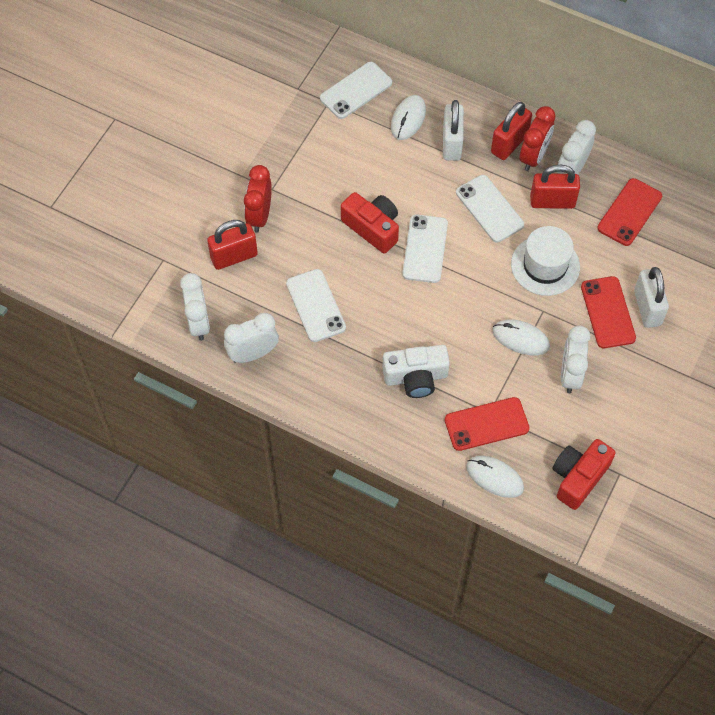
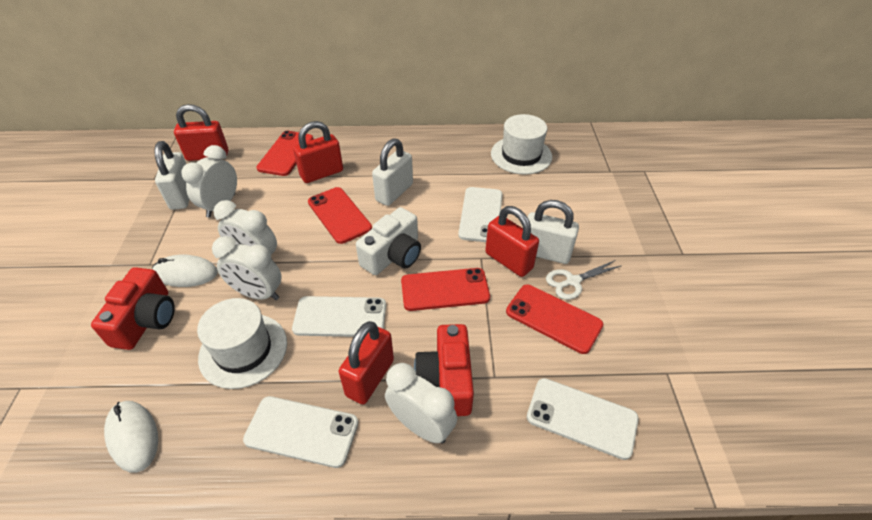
red clock: 2 -> 0
red padlock: 3 -> 4
red phone: 3 -> 4
white hat: 1 -> 2
white mouse: 3 -> 2
white padlock: 2 -> 3
white scissors: 0 -> 1

